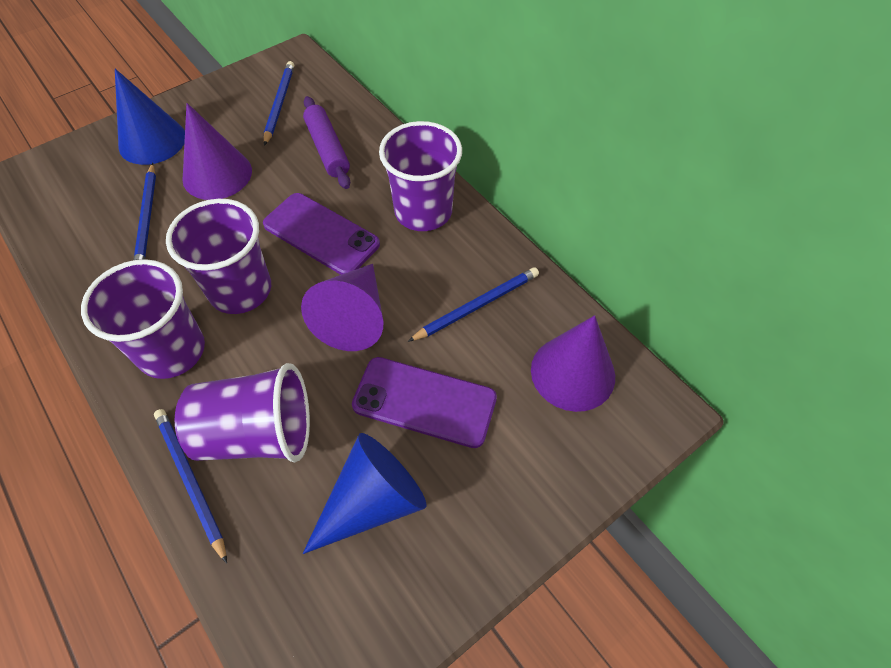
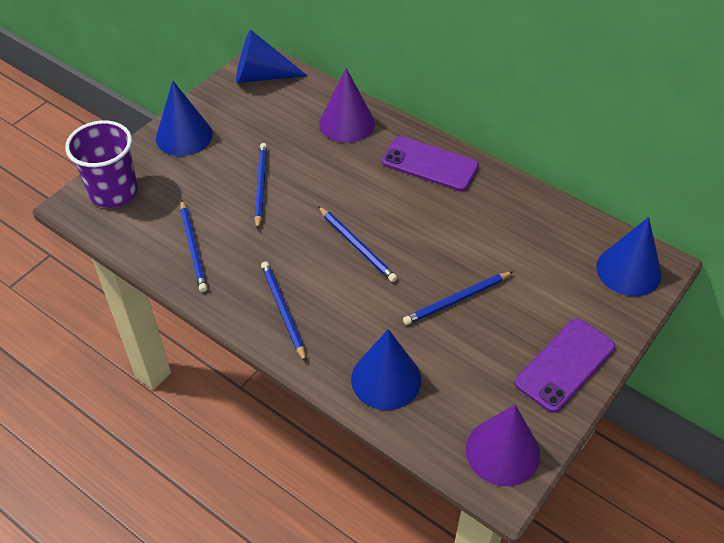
blue cone: 2 -> 4
blue pencil: 4 -> 5
purple cone: 3 -> 2
purple cup: 4 -> 1
purple rolling pin: 1 -> 0

